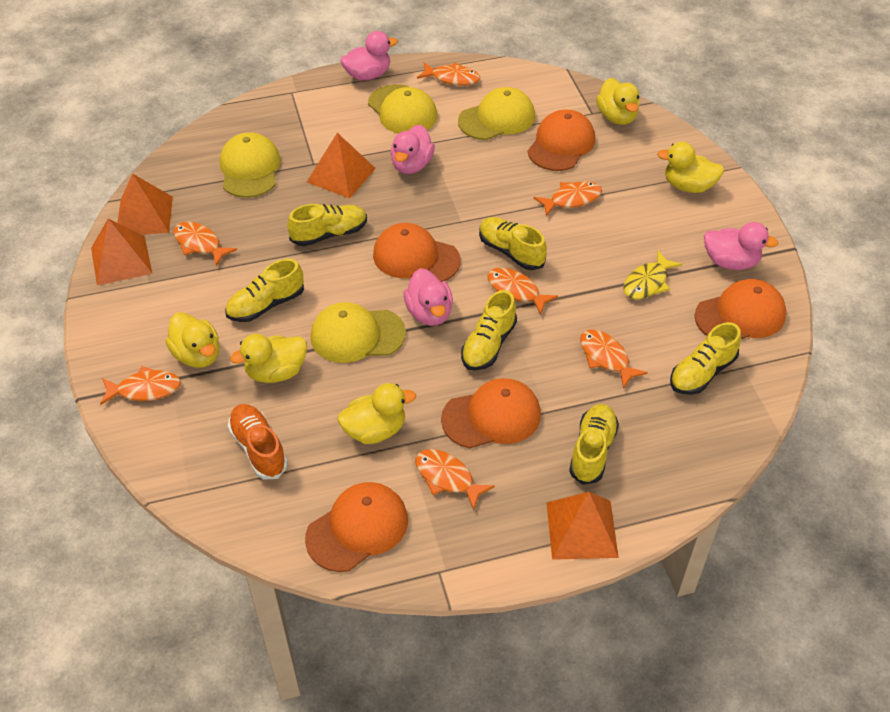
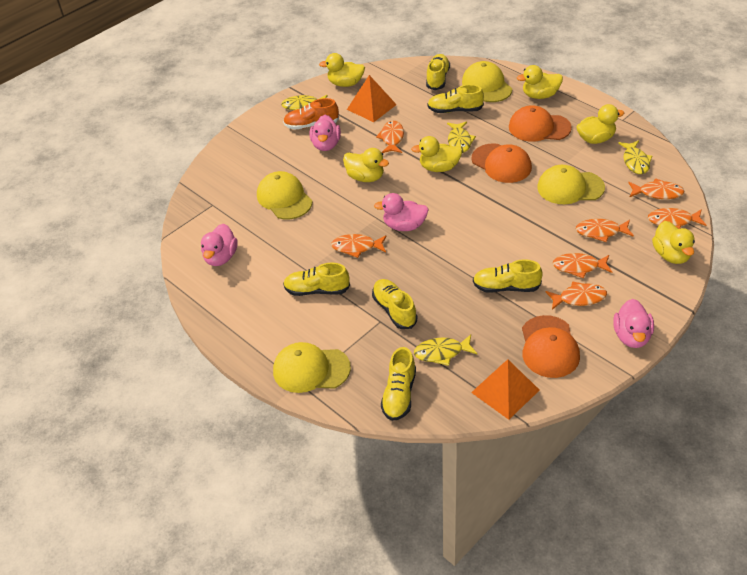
orange cap: 5 -> 3
orange pyramid: 4 -> 2
yellow duck: 5 -> 6
yellow fish: 1 -> 4

